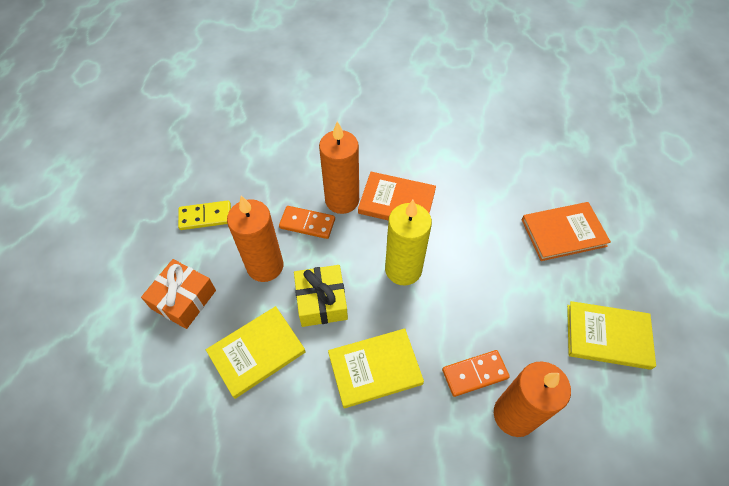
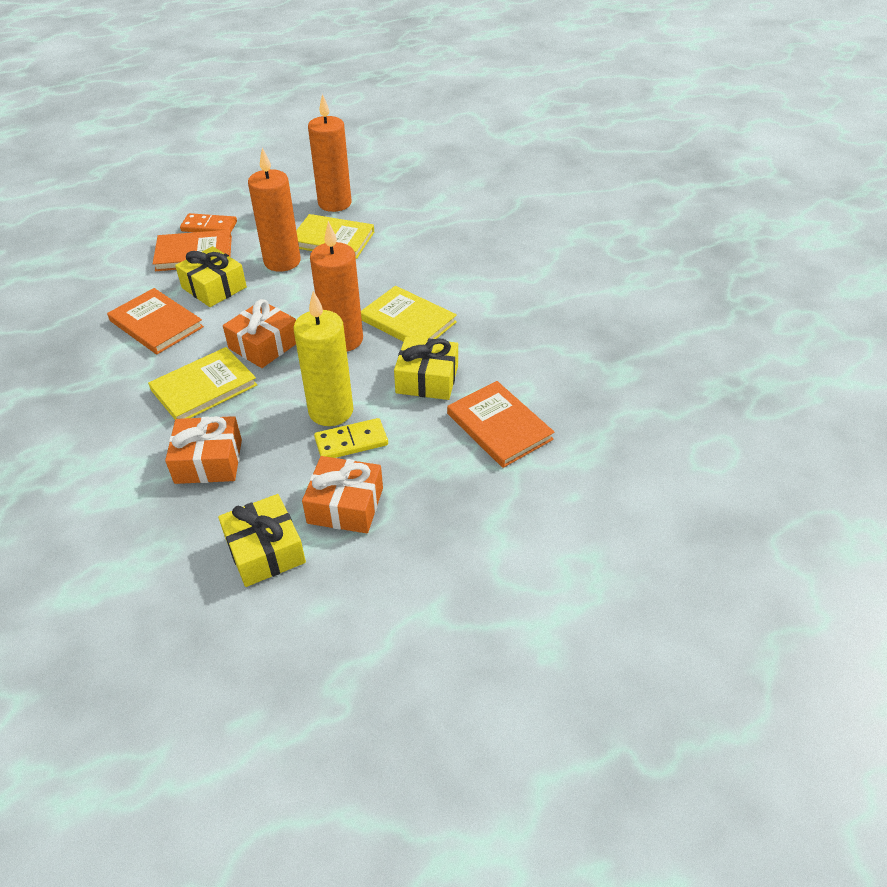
orange book: 2 -> 3
orange domino: 2 -> 1
orange gift: 1 -> 3
yellow gift: 1 -> 3

